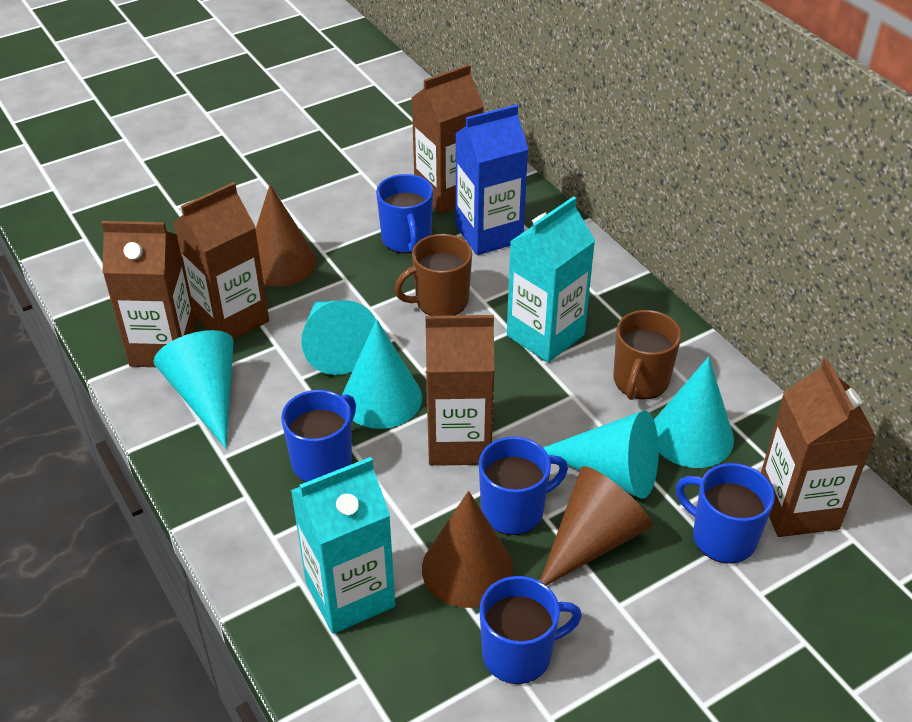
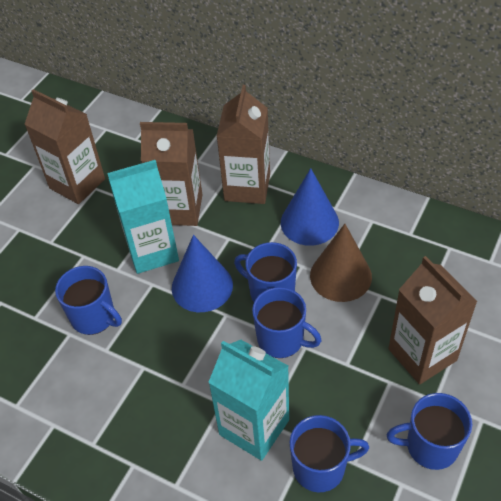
blue carton: 1 -> 0
blue cone: 0 -> 2
brown carton: 5 -> 4
brown cone: 3 -> 1
brown mug: 2 -> 0
turquoise cone: 5 -> 0

